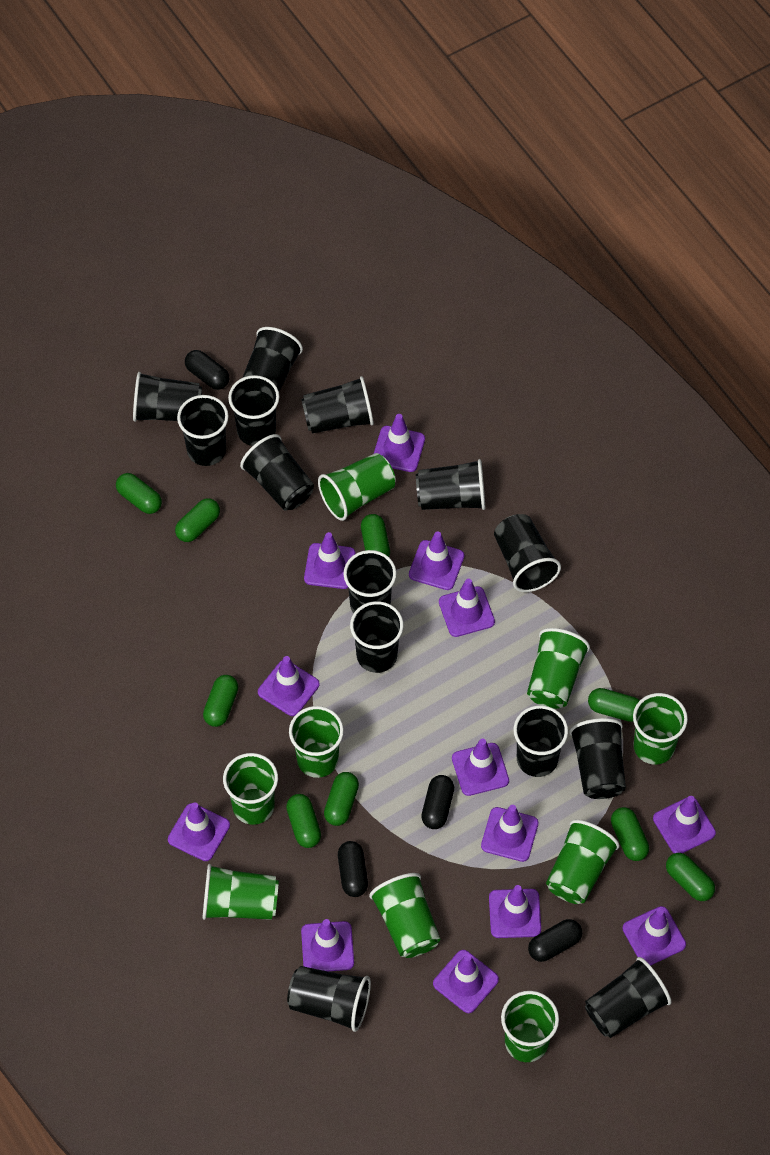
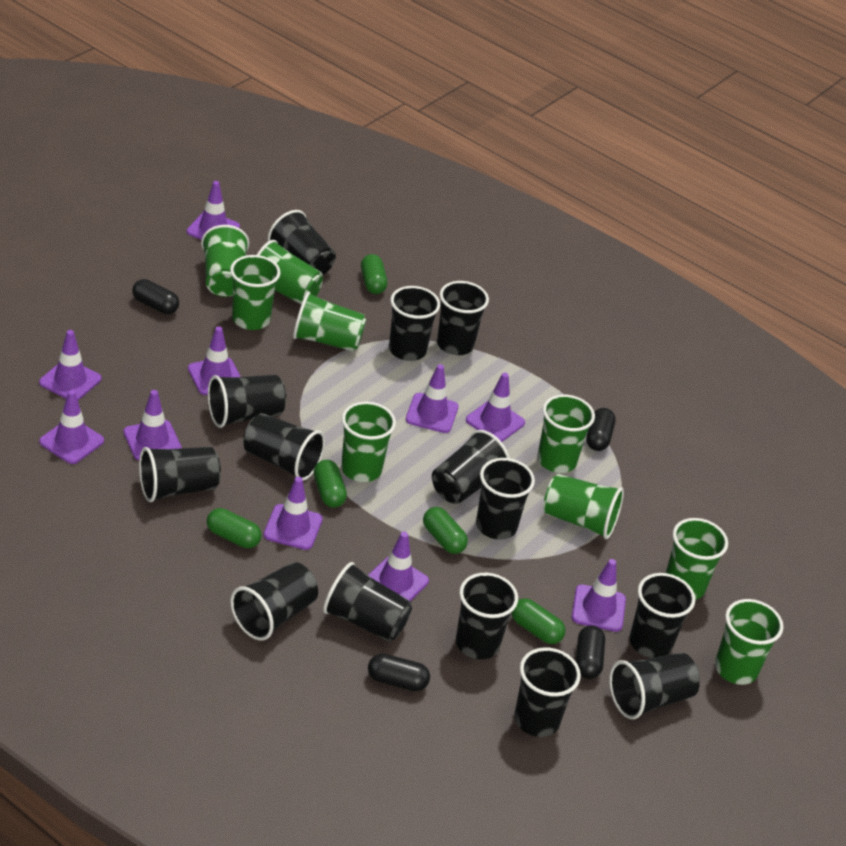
green capsule: 9 -> 5
purple traffic cone: 13 -> 10

